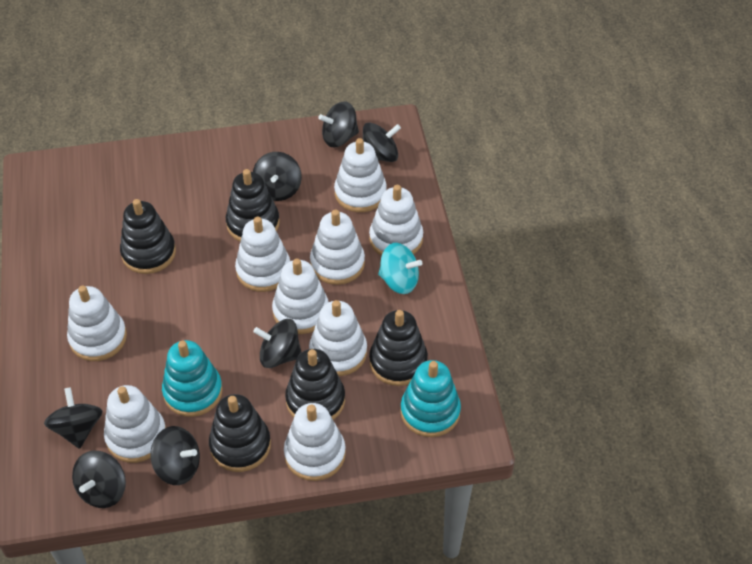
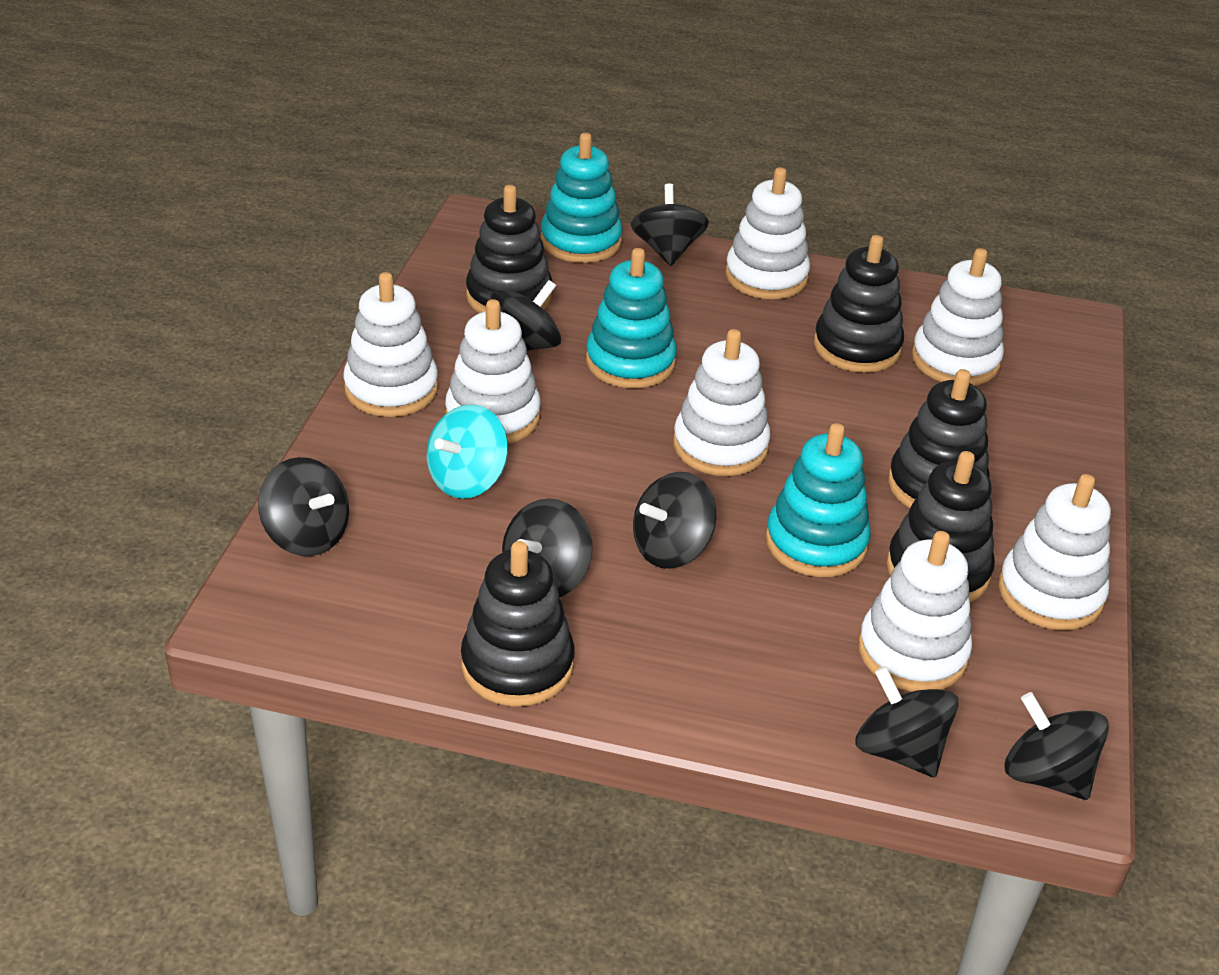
turquoise stacking toy: 2 -> 3
white stacking toy: 9 -> 7

